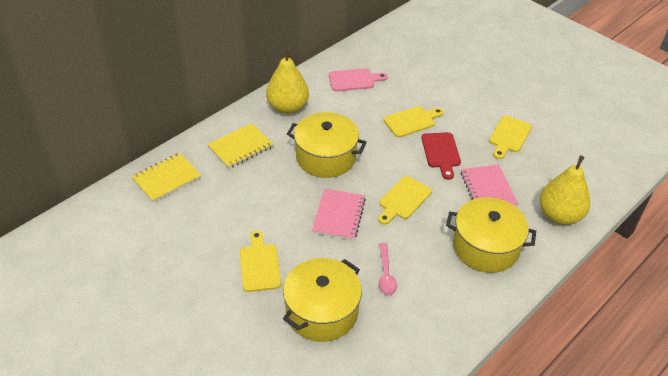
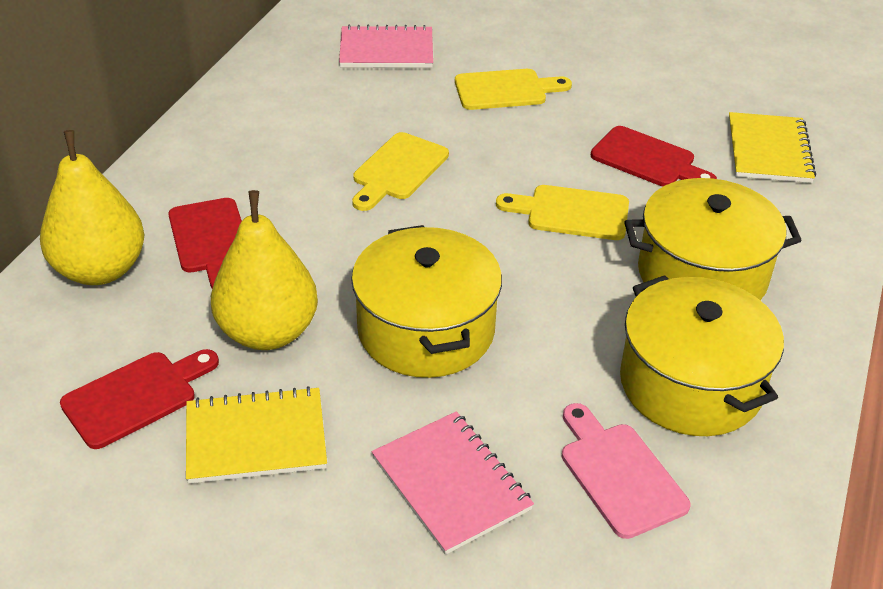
pink spoon: 1 -> 0
red cutting board: 1 -> 3
yellow cutting board: 4 -> 3

